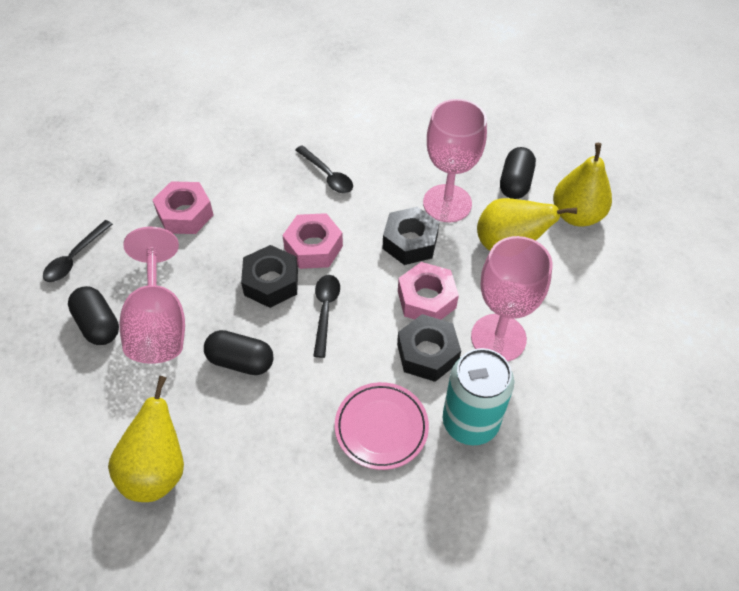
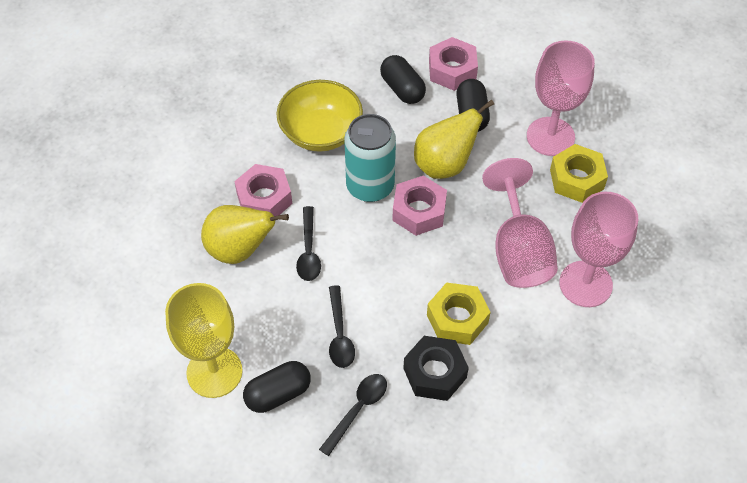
black nut: 3 -> 1
pink plate: 1 -> 0
yellow bowl: 0 -> 1
yellow goblet: 0 -> 1
yellow nut: 0 -> 2
yellow pear: 3 -> 2

